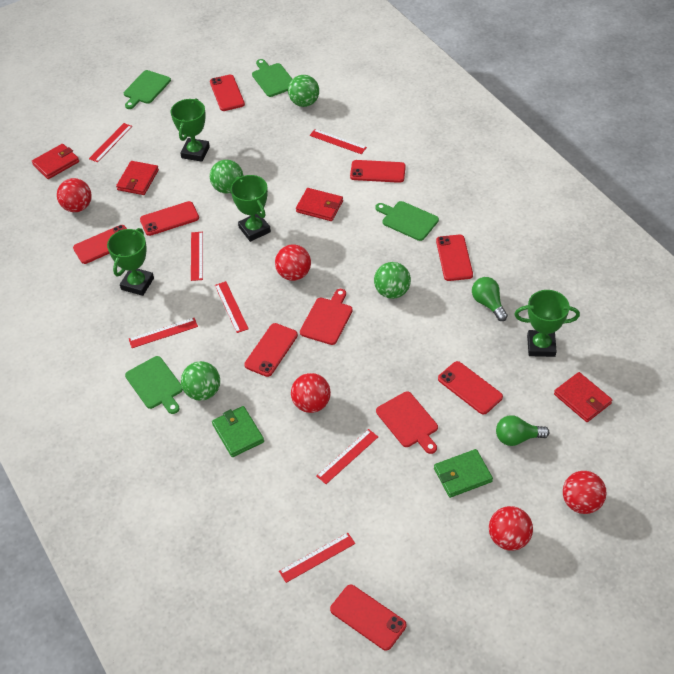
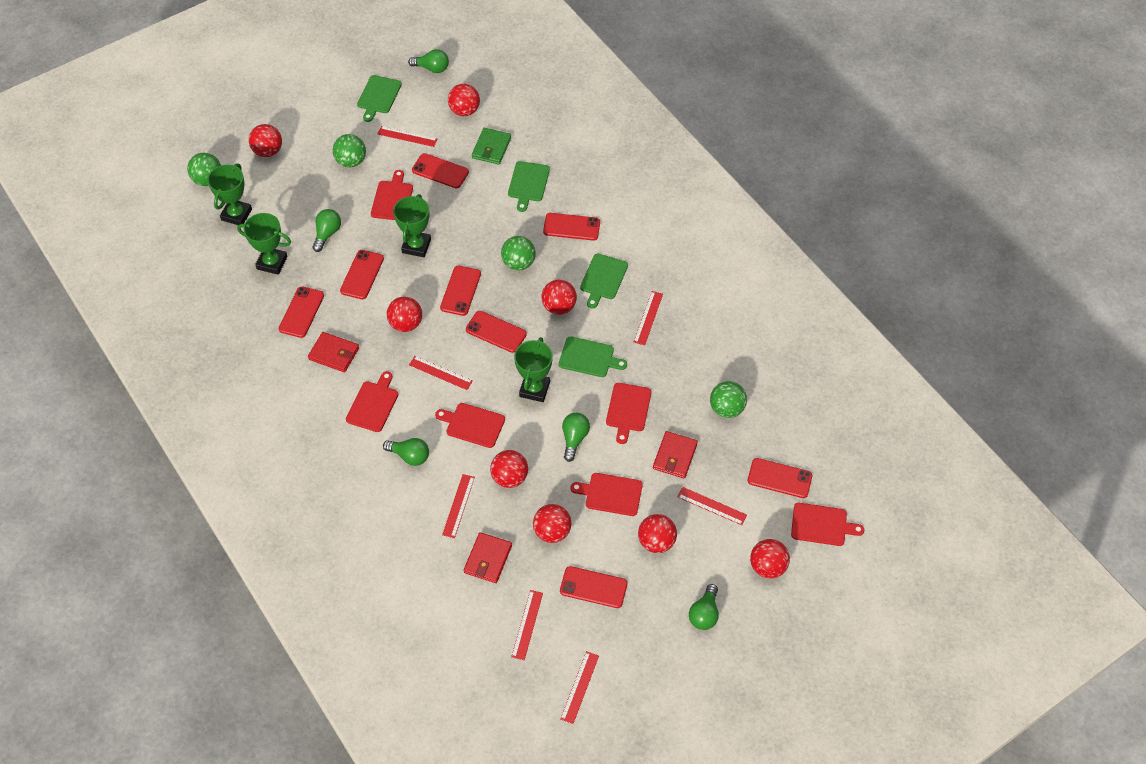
green light bulb: 2 -> 5
green wallet: 2 -> 1
red ball: 5 -> 8
red cutting board: 2 -> 6
red wallet: 4 -> 3

